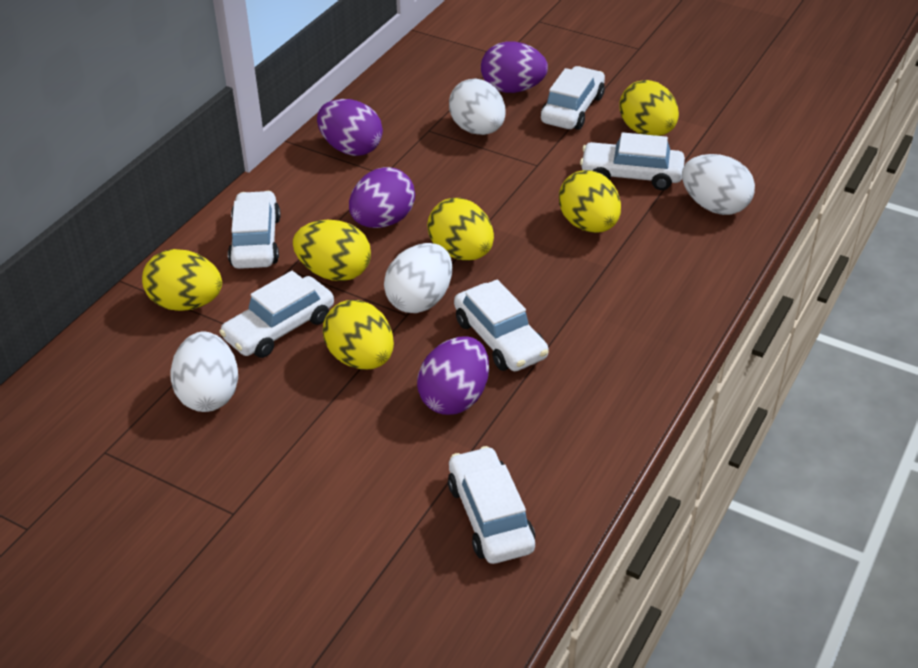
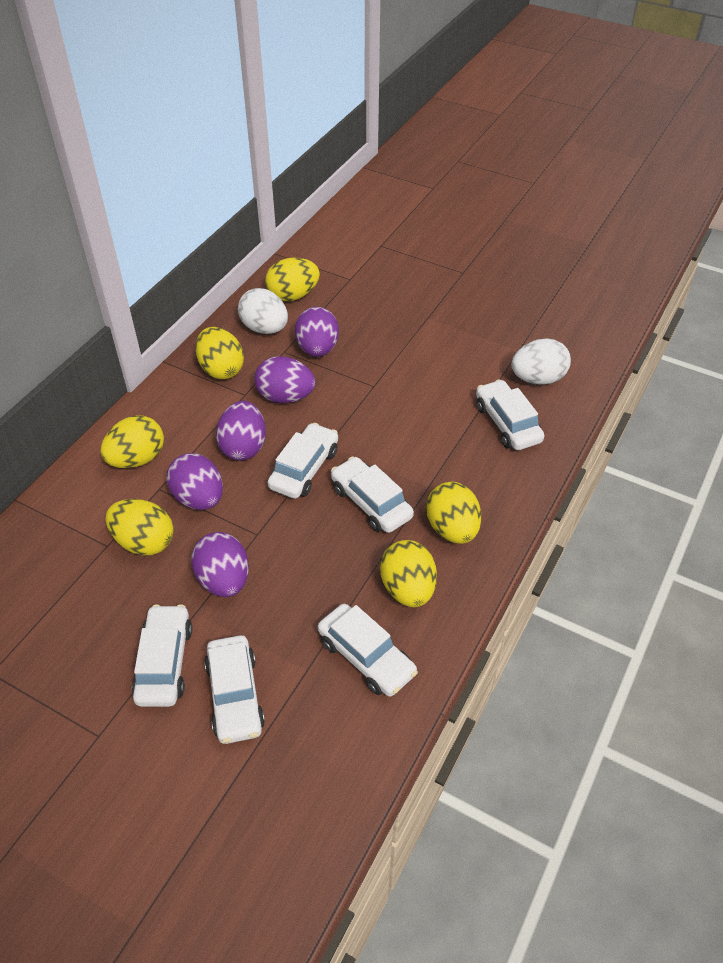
purple egg: 4 -> 5
white egg: 4 -> 2

